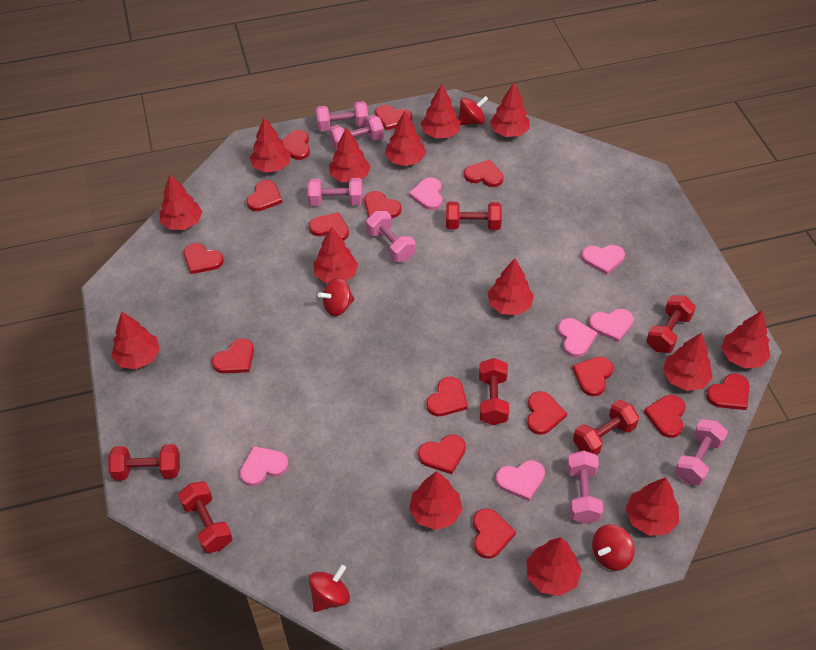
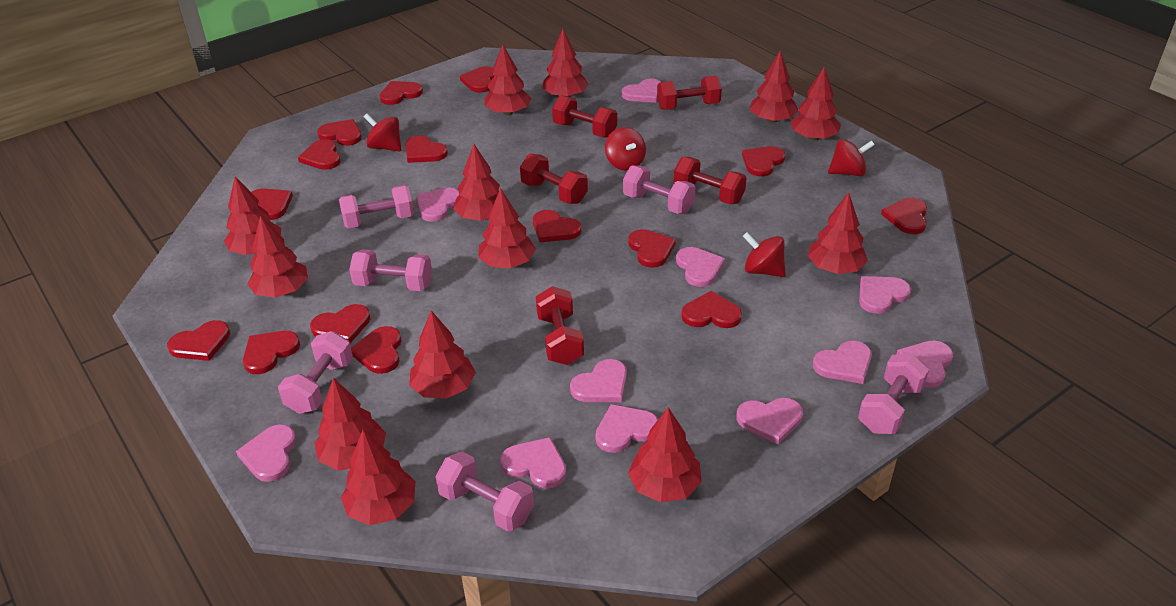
pink heart: 6 -> 11
red dumbbell: 6 -> 5
red tree: 14 -> 13

